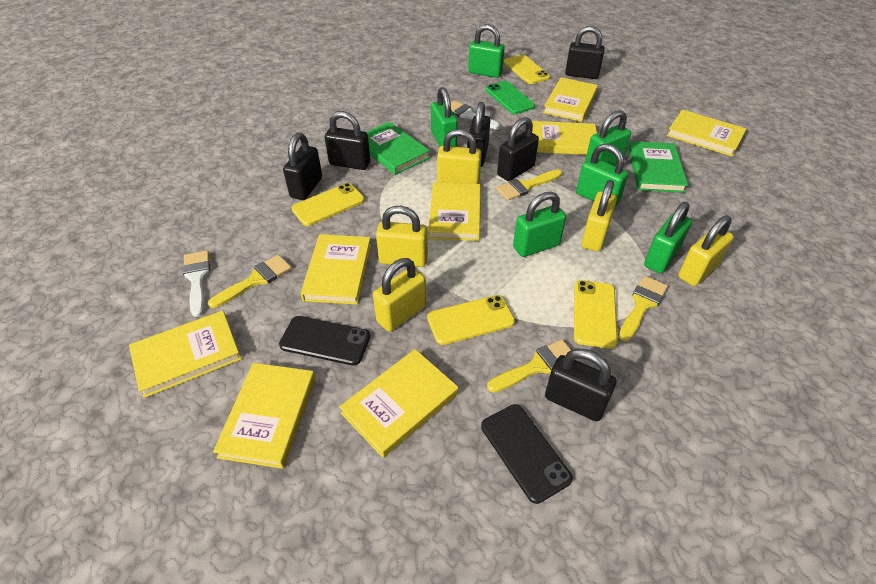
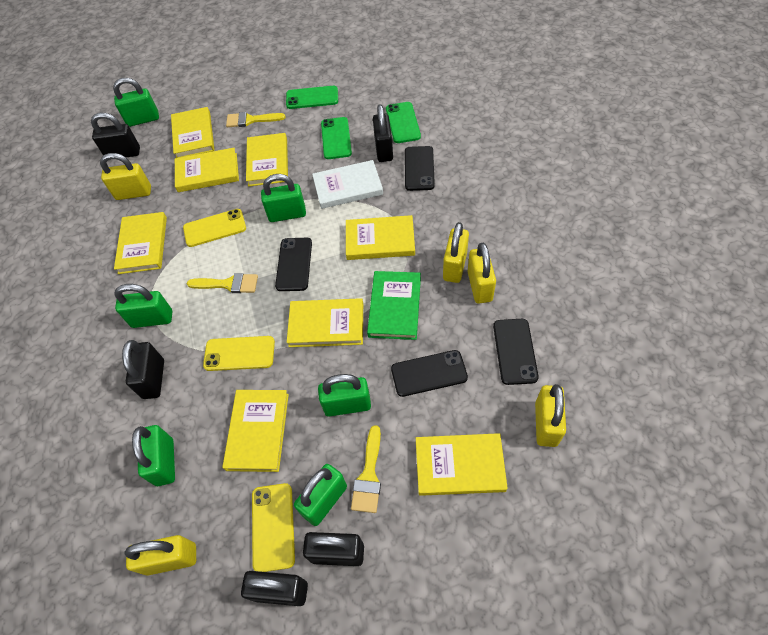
black padlock: 6 -> 5
black phone: 2 -> 4
green book: 2 -> 1
green phone: 1 -> 3
white book: 0 -> 1
white brush: 2 -> 0
yellow brush: 4 -> 3
yellow phone: 4 -> 3

